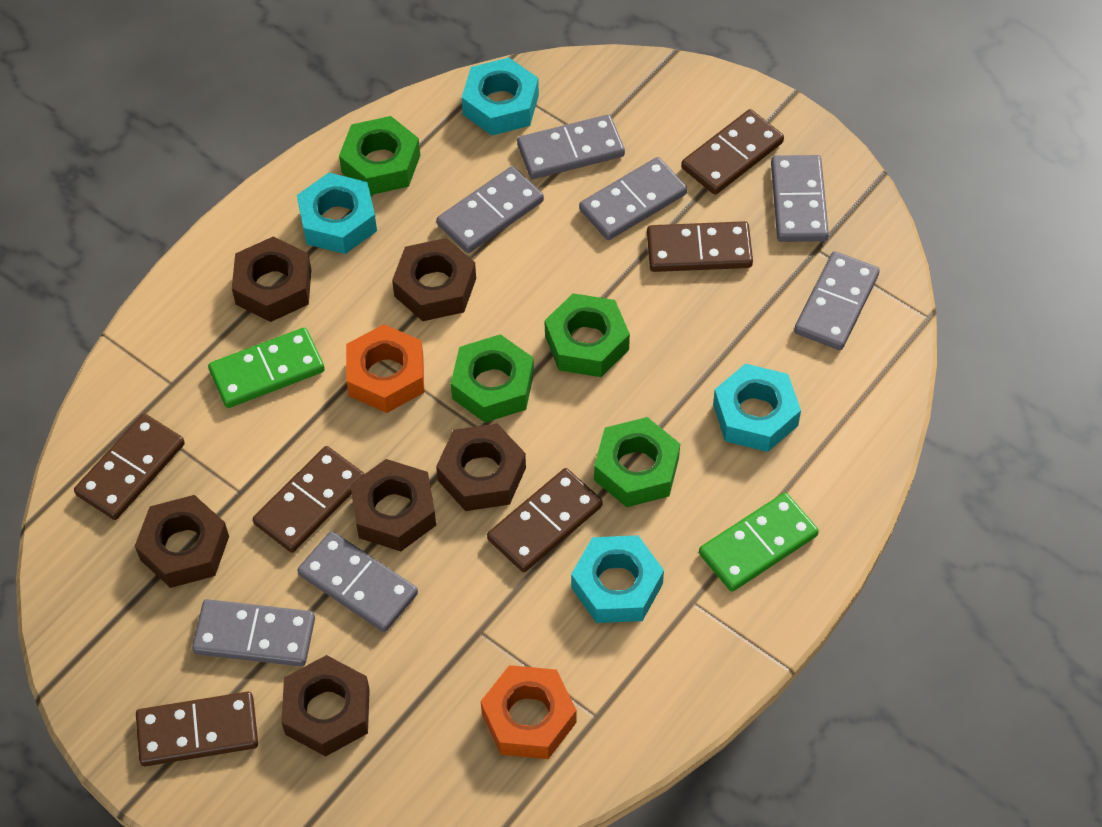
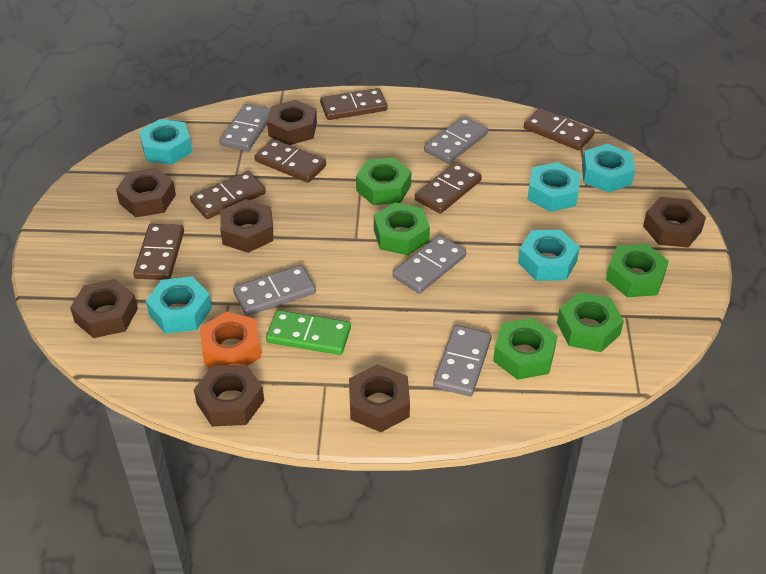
brown nut: 6 -> 7
green domino: 2 -> 1
green nut: 4 -> 5
grey domino: 7 -> 5
orange nut: 2 -> 1
turquoise nut: 4 -> 5

